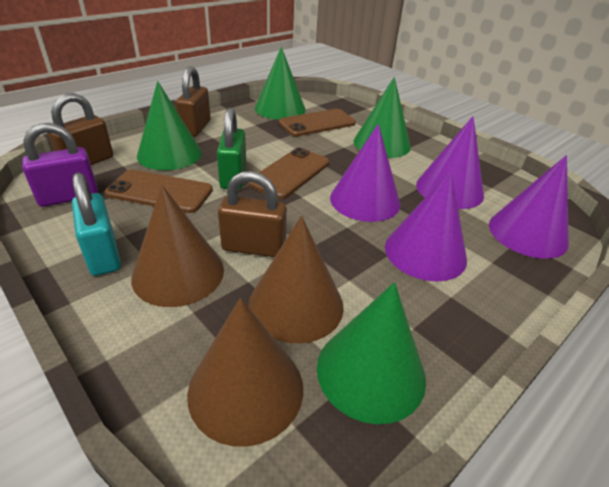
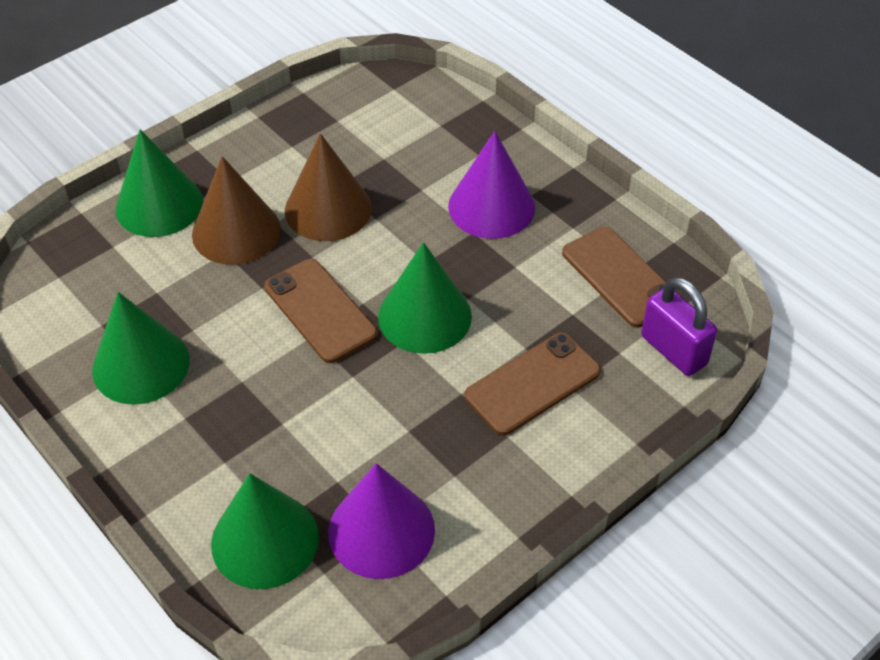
brown cone: 3 -> 2
brown padlock: 3 -> 0
green padlock: 1 -> 0
purple cone: 4 -> 2
turquoise padlock: 1 -> 0

